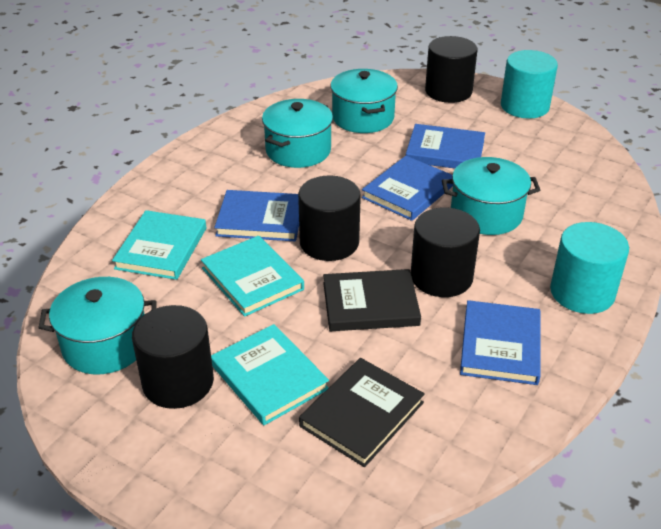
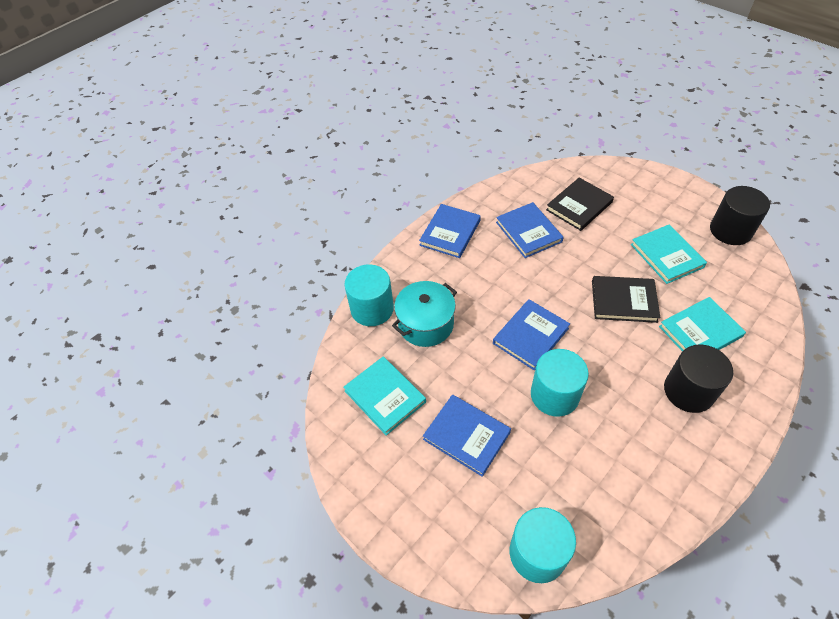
black cylinder: 4 -> 2
turquoise cylinder: 2 -> 3
turquoise pot: 4 -> 1

